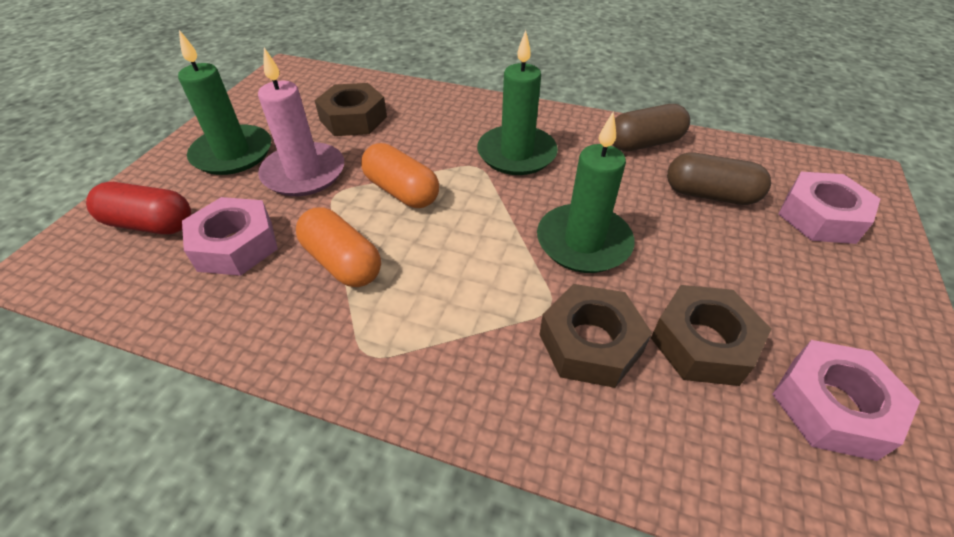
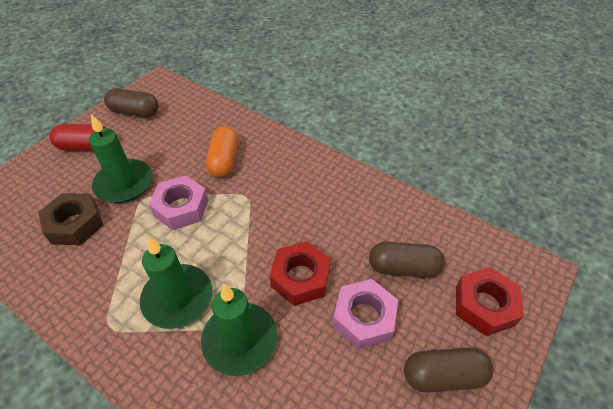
brown capsule: 2 -> 3
brown nut: 3 -> 1
orange capsule: 2 -> 1
pink candle: 1 -> 0
pink nut: 3 -> 2
red nut: 0 -> 2

